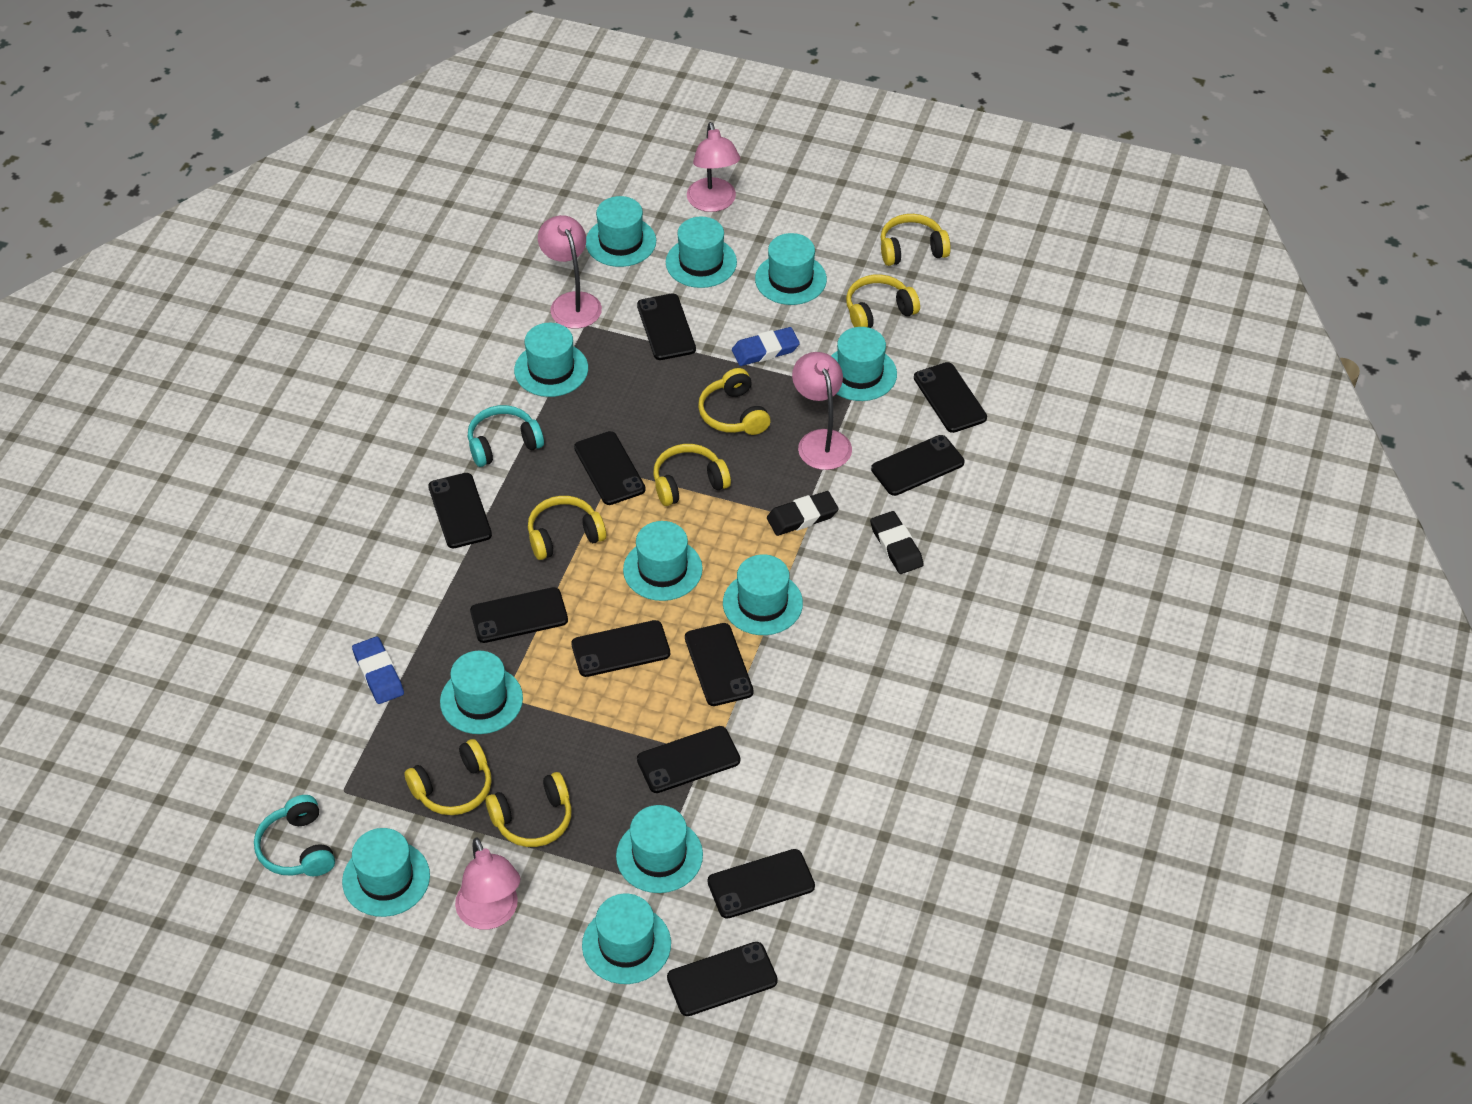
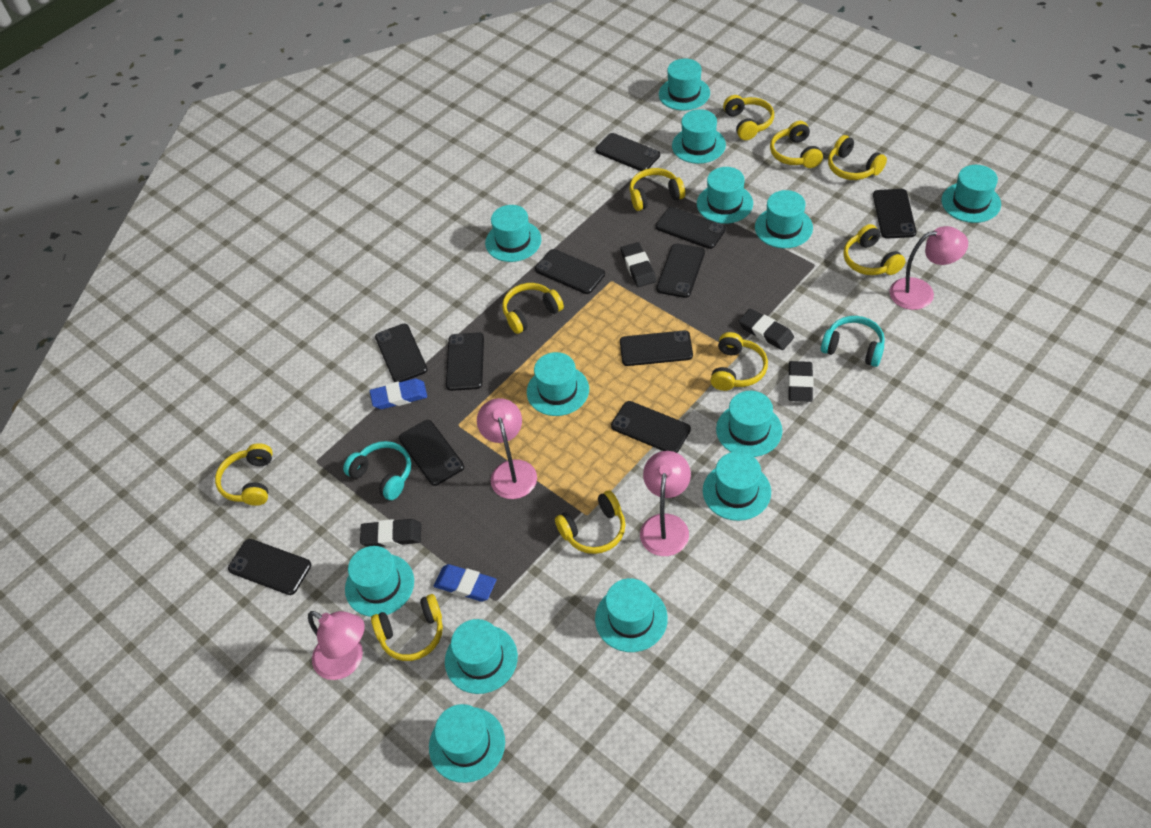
black eraser: 2 -> 4
turquoise hat: 11 -> 13
yellow headphones: 7 -> 10

